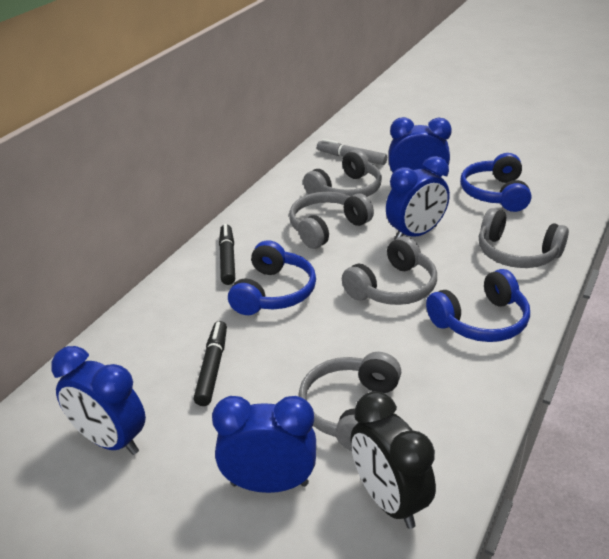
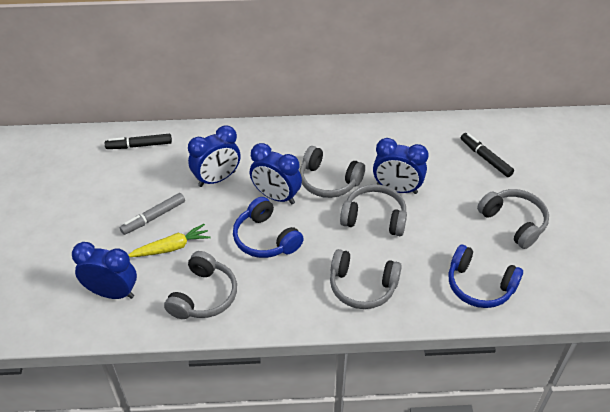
black clock: 1 -> 0
blue headphones: 3 -> 2
yellow carrot: 0 -> 1

